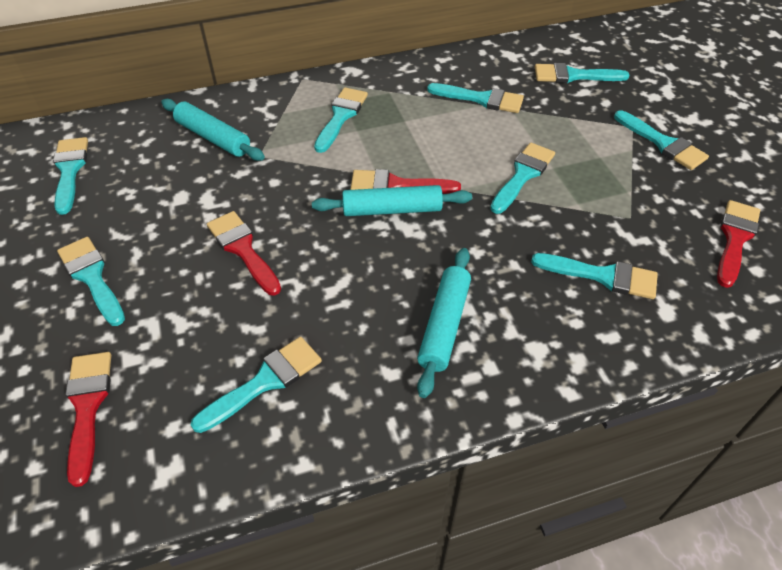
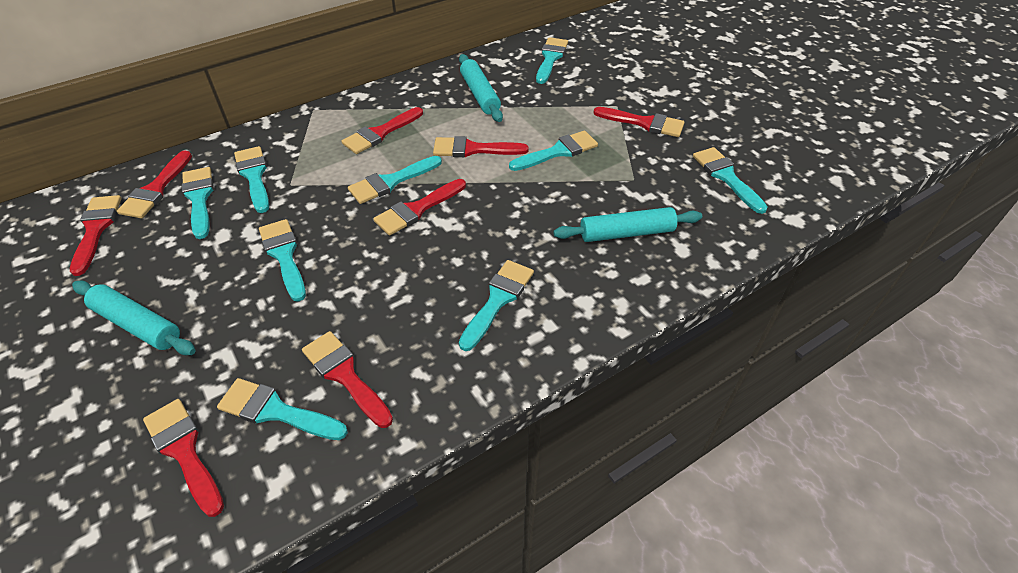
red brush: 4 -> 8

